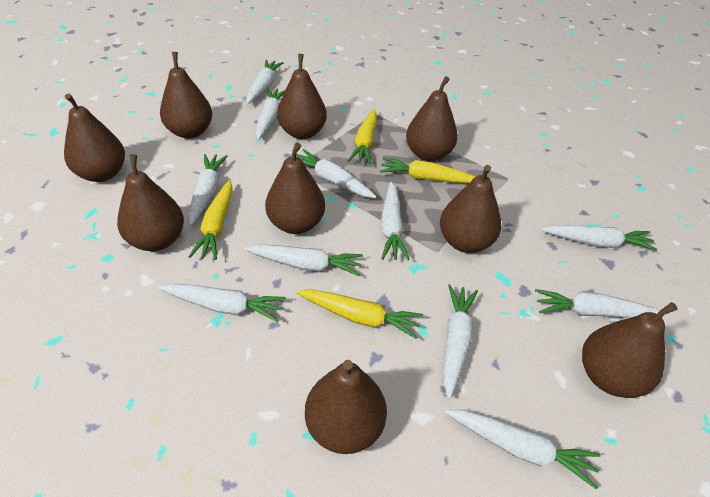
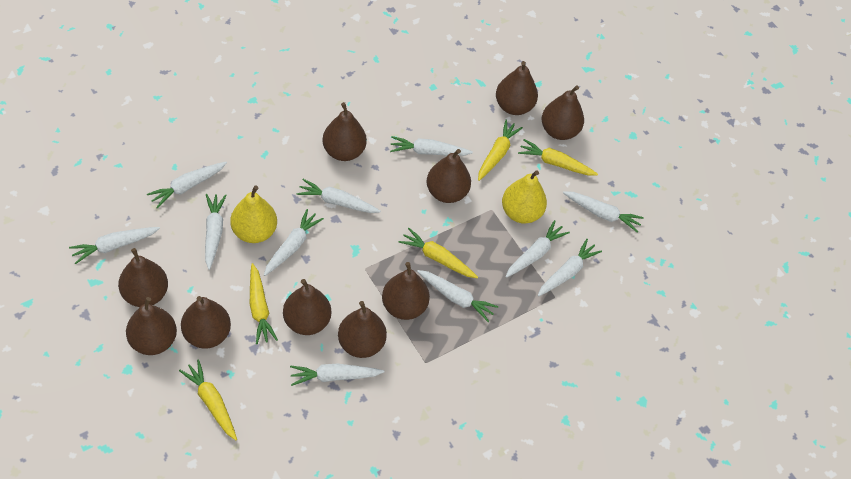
brown pear: 9 -> 10
yellow carrot: 4 -> 5
yellow pear: 0 -> 2

